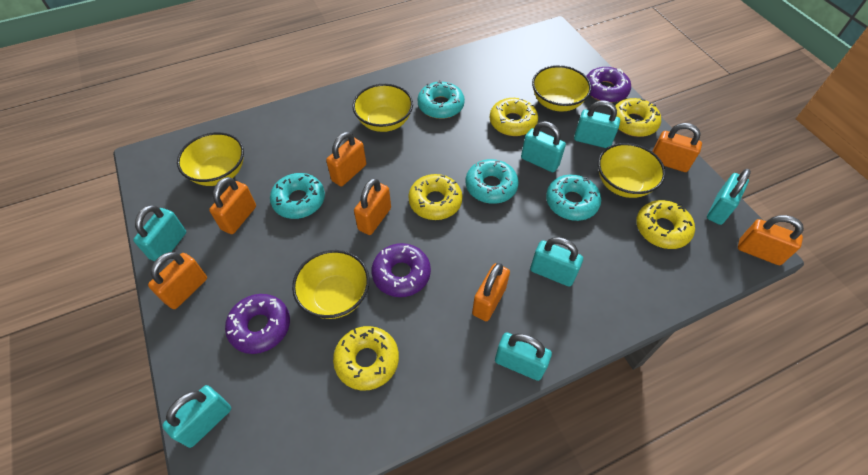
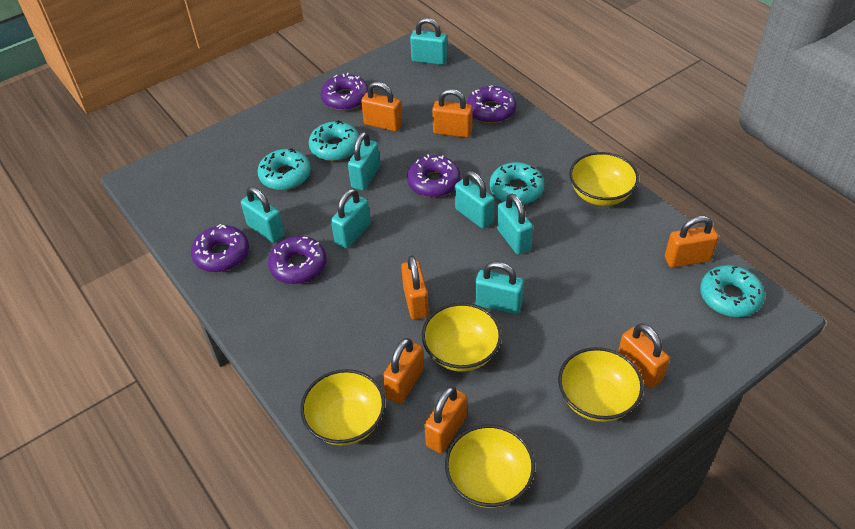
purple donut: 3 -> 5
yellow donut: 5 -> 0

